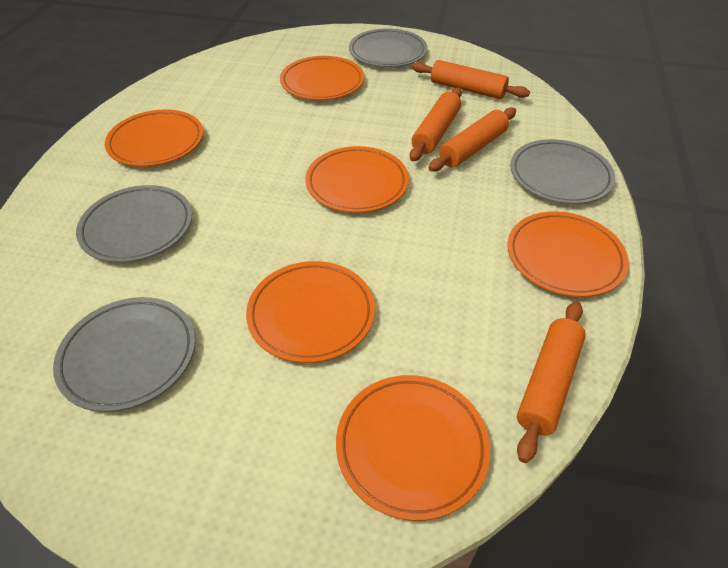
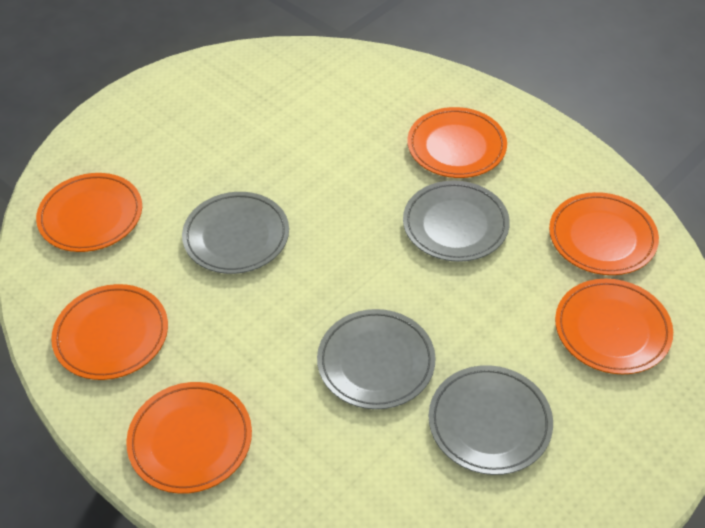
orange rolling pin: 4 -> 0

